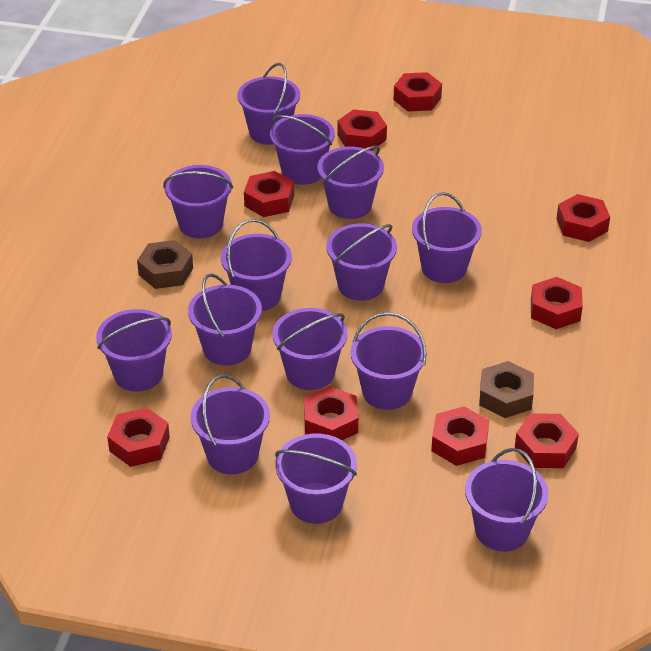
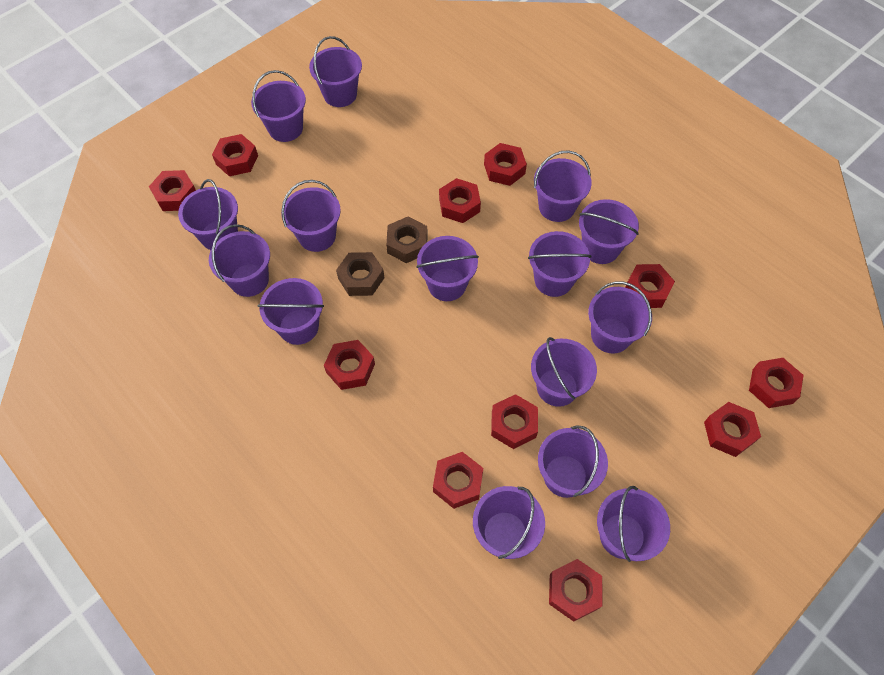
purple bucket: 14 -> 15
red nut: 9 -> 11

